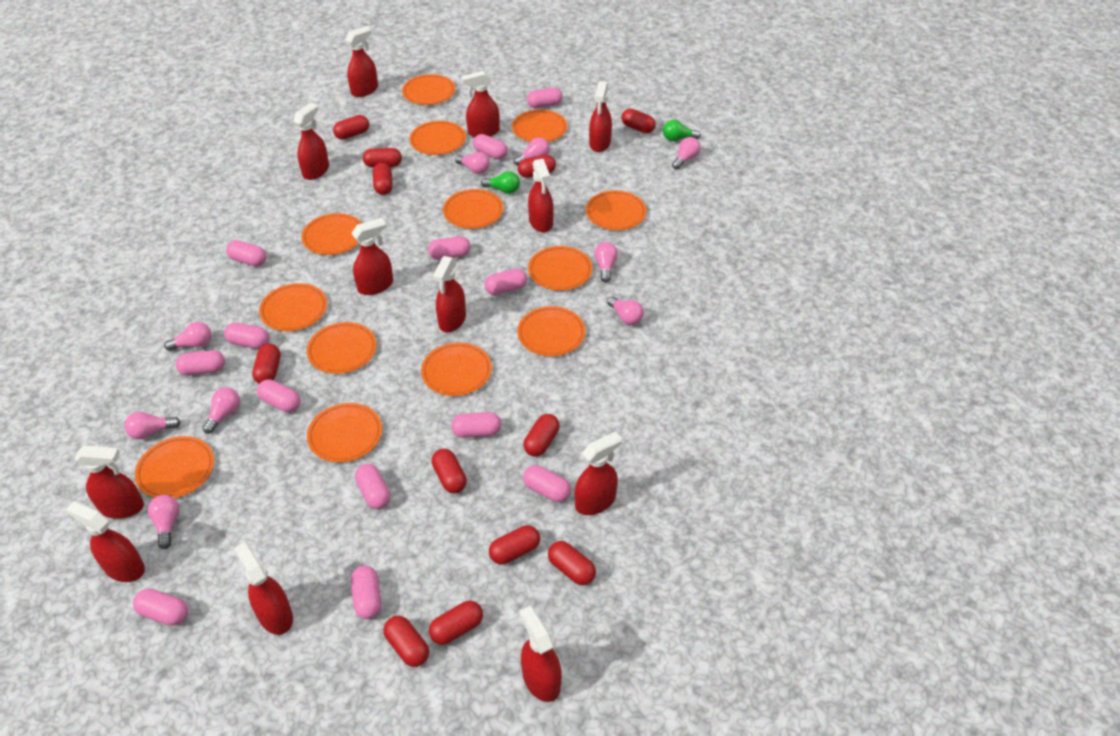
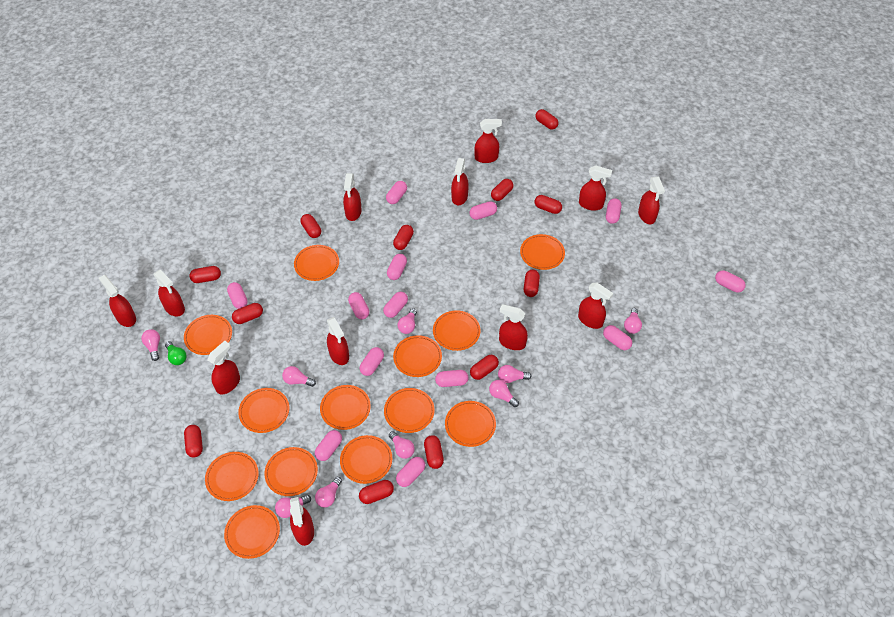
green light bulb: 2 -> 1

